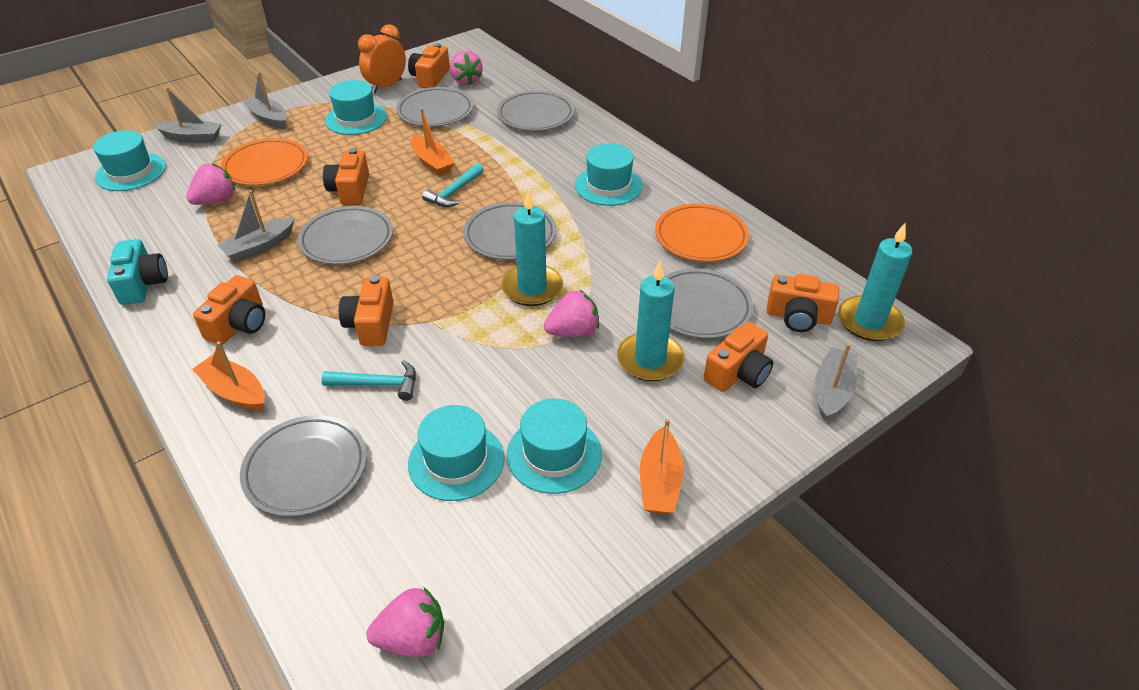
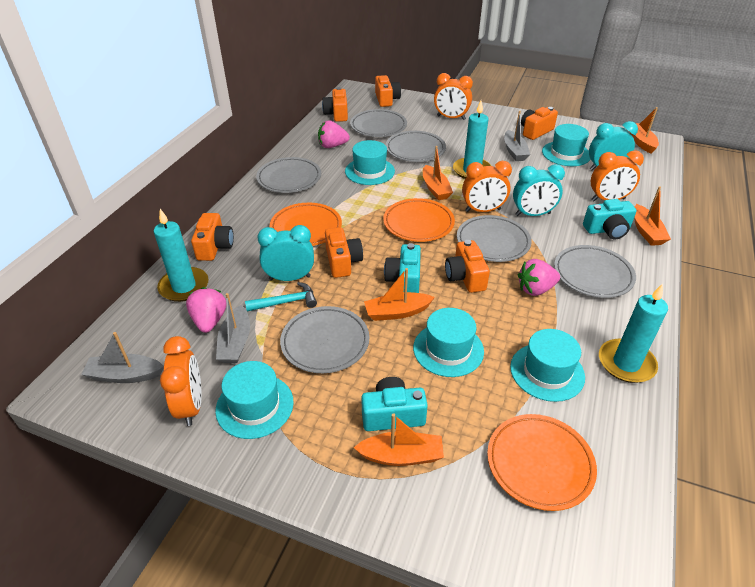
grey boat: 4 -> 3
orange boat: 3 -> 5
orange clock: 1 -> 4
orange plate: 2 -> 3
pink strawberry: 4 -> 3
turquoise camera: 1 -> 3
turquoise clock: 0 -> 3
turquoise hammer: 2 -> 1

